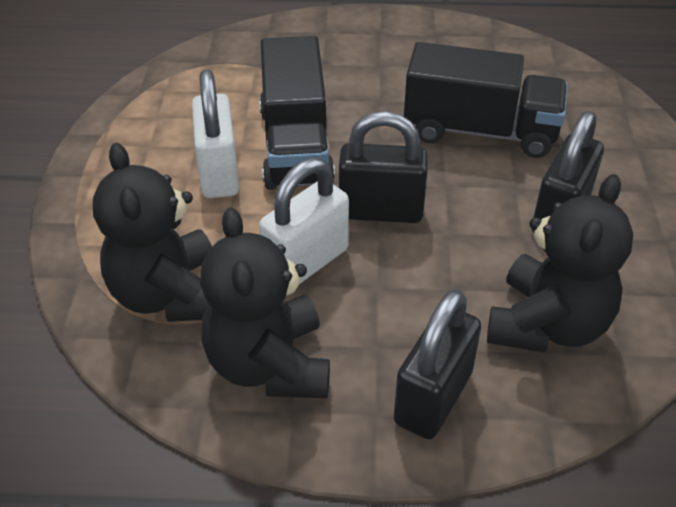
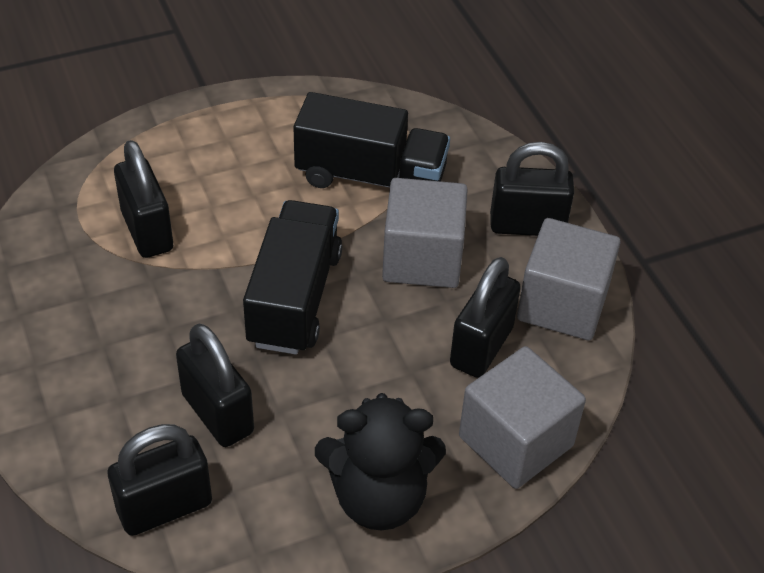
black padlock: 3 -> 5
black teddy bear: 3 -> 1
grey cube: 0 -> 3
white padlock: 2 -> 0

